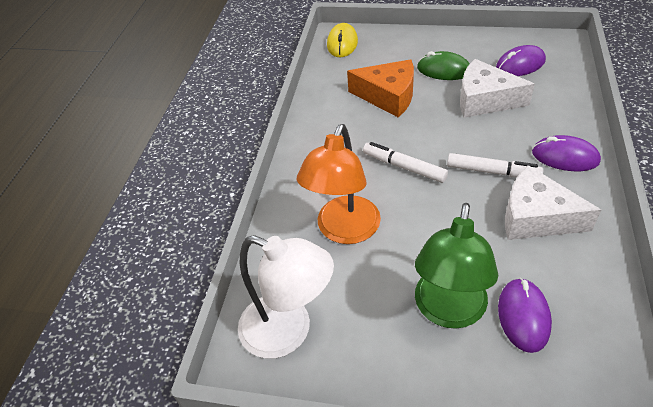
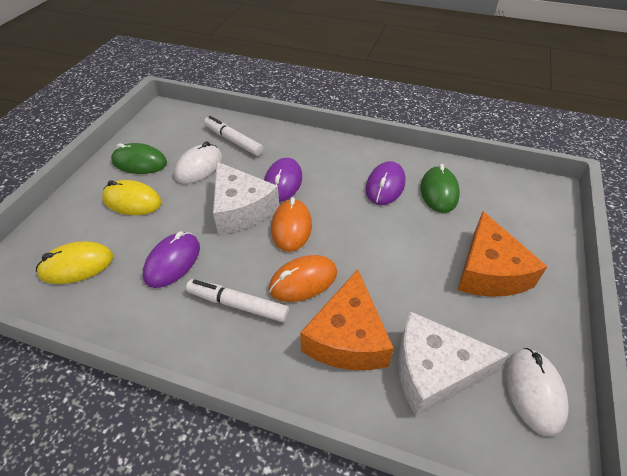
green lamp: 1 -> 0
green mouse: 1 -> 2
orange cheese: 1 -> 2
orange lamp: 1 -> 0
orange mouse: 0 -> 2
white lamp: 1 -> 0
white mouse: 0 -> 2
yellow mouse: 1 -> 2

